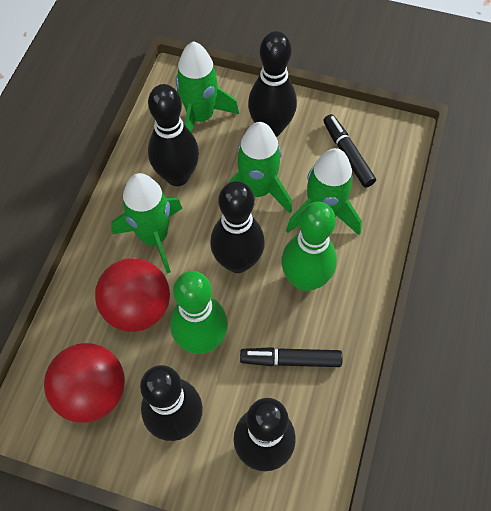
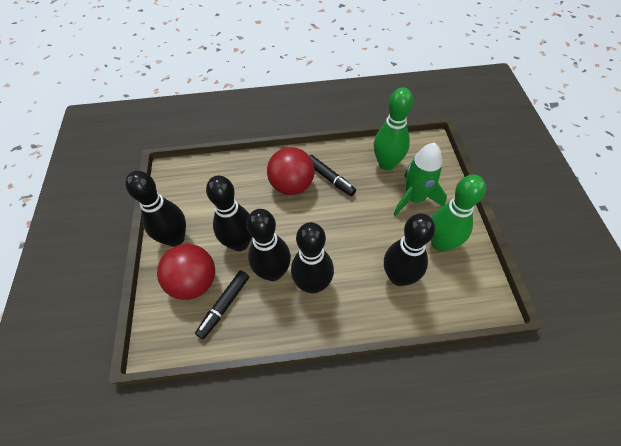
green rocket: 4 -> 1

